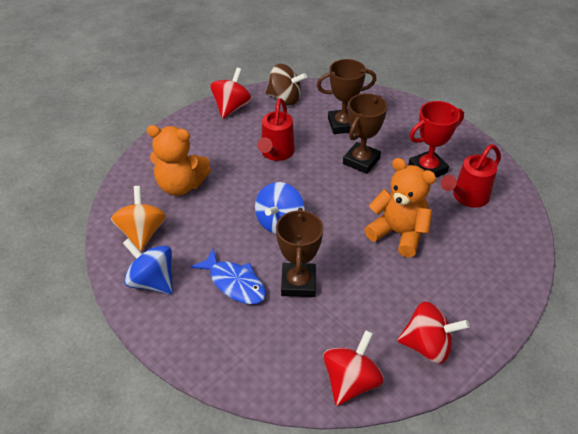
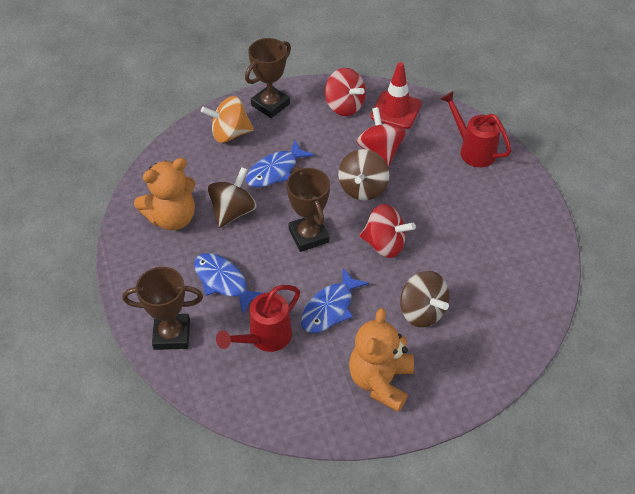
blue fish: 1 -> 3
blue spinning top: 2 -> 0
brown spinning top: 1 -> 3
red traffic cone: 0 -> 1
red trophy: 1 -> 0

